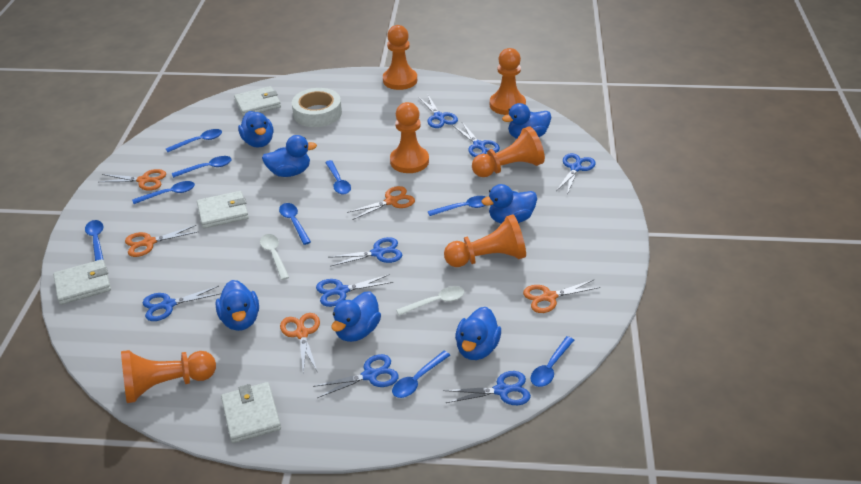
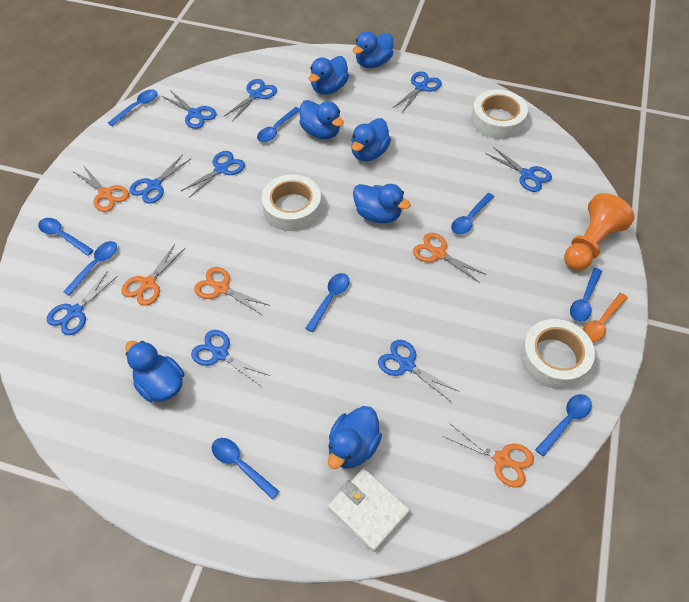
blue scissors: 8 -> 9
orange pawn: 6 -> 1
orange spoon: 0 -> 1
white spoon: 2 -> 0
white tape: 1 -> 3
white wallet: 4 -> 1

